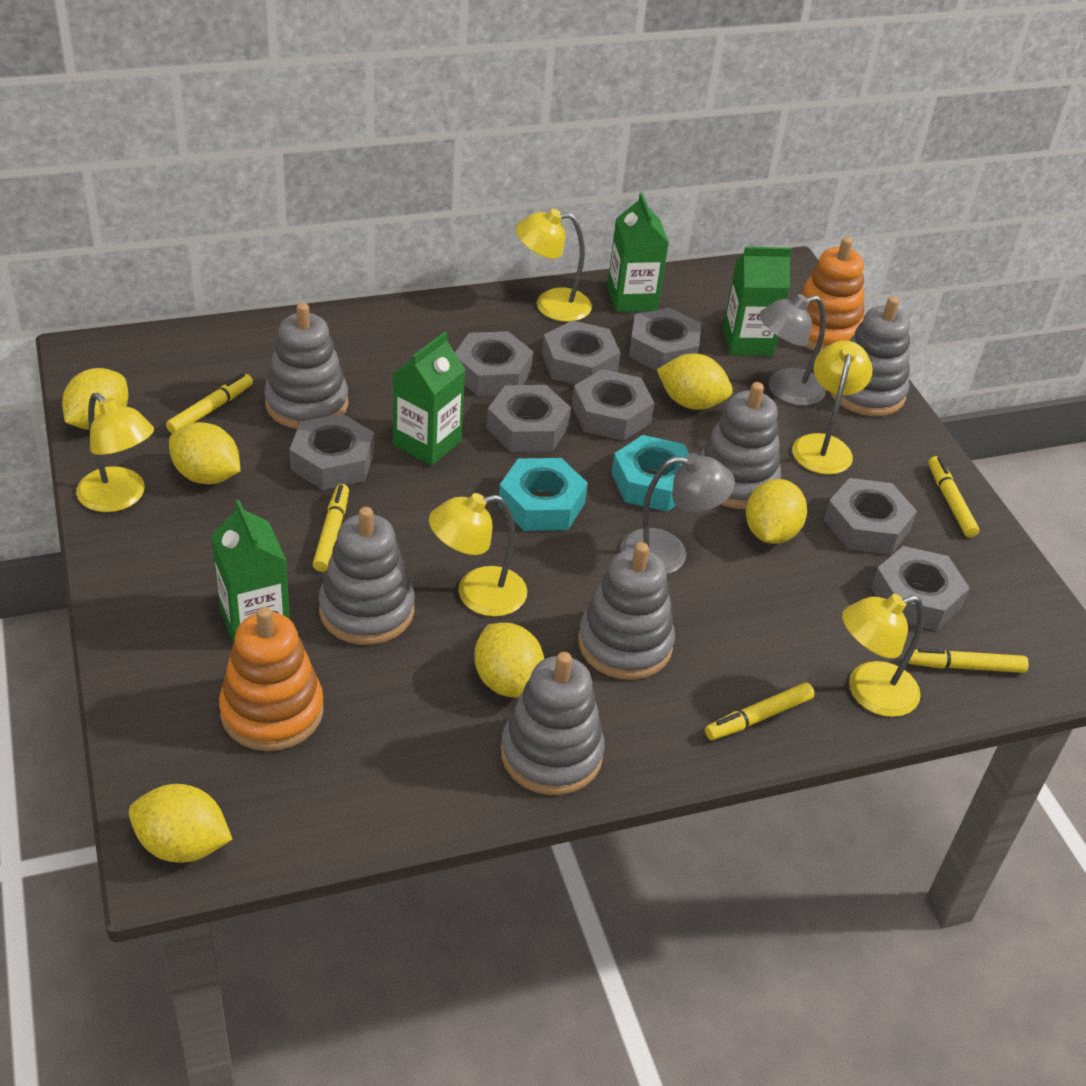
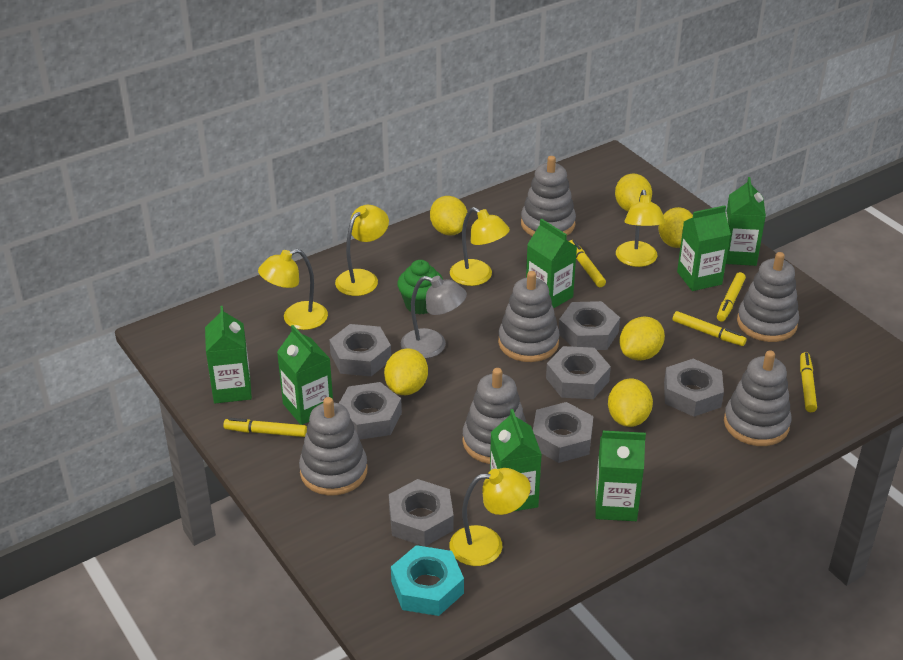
green carton: 4 -> 7
green cupcake: 0 -> 1
grey lamp: 2 -> 1
grey nut: 8 -> 7
orange stacking toy: 2 -> 0
turquoise nut: 2 -> 1

